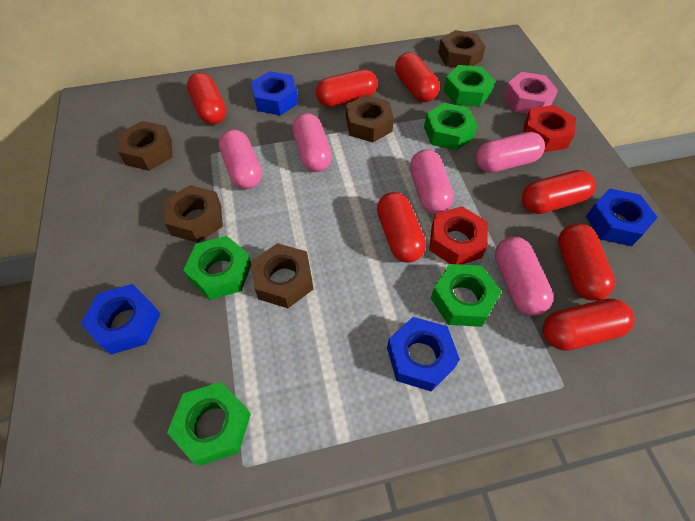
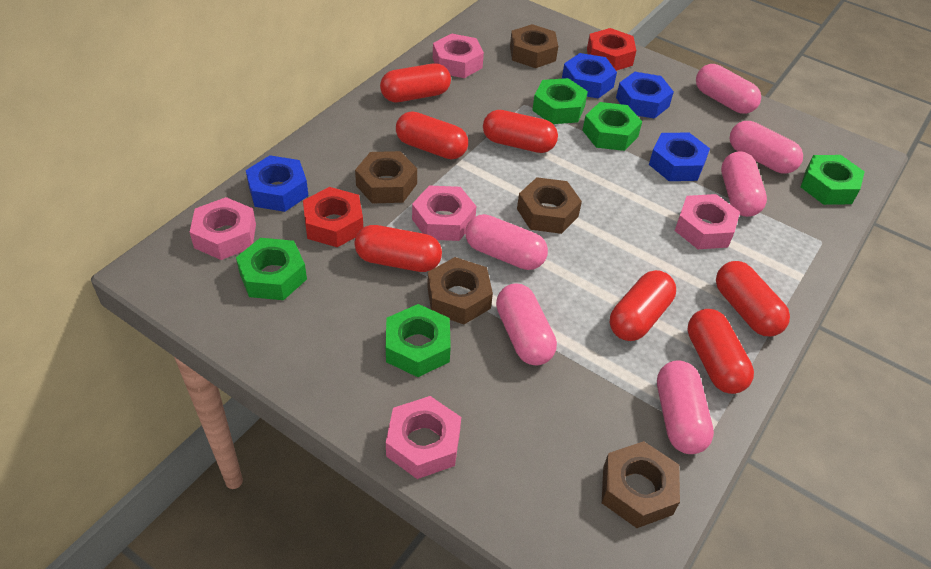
pink capsule: 5 -> 6
pink nut: 1 -> 5

